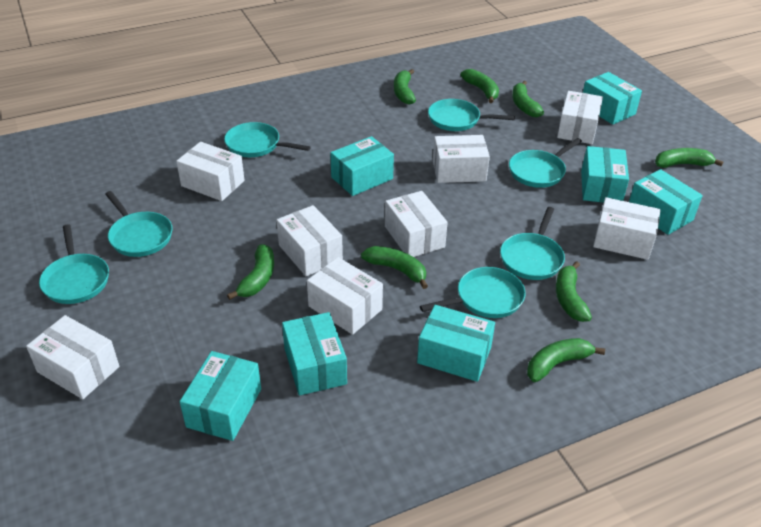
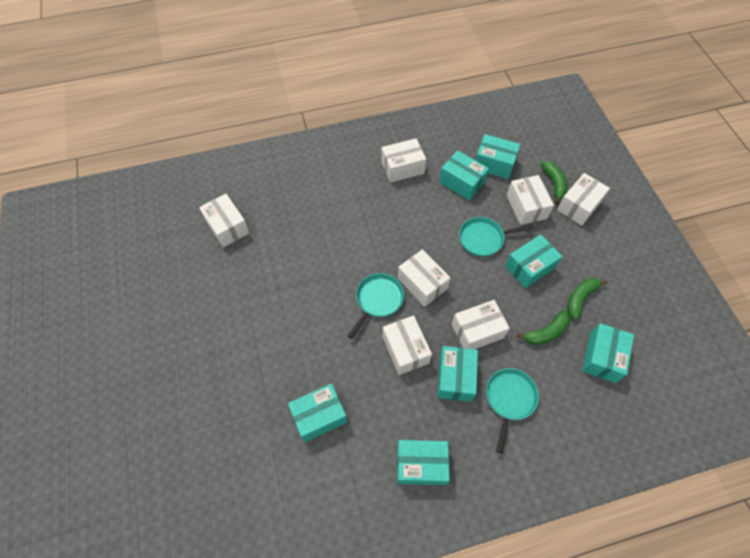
green banana: 8 -> 3
turquoise pan: 7 -> 3
white box: 8 -> 7

